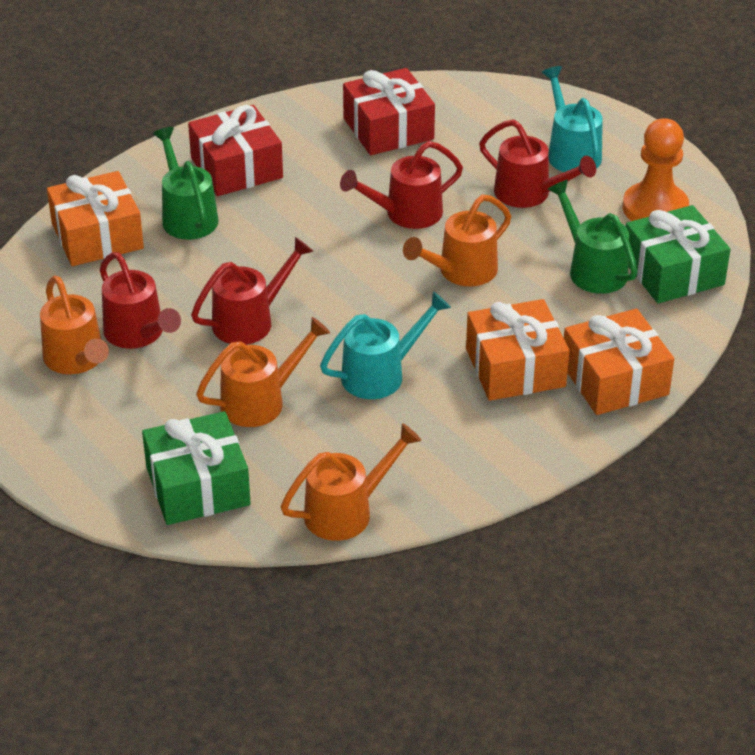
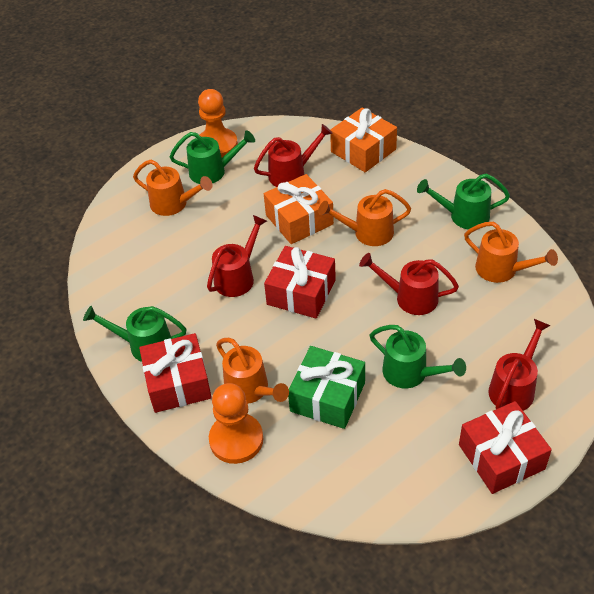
green gift: 2 -> 1
green watering can: 2 -> 4
orange gift: 3 -> 2
orange pawn: 1 -> 2
red gift: 2 -> 3
turquoise watering can: 2 -> 0

